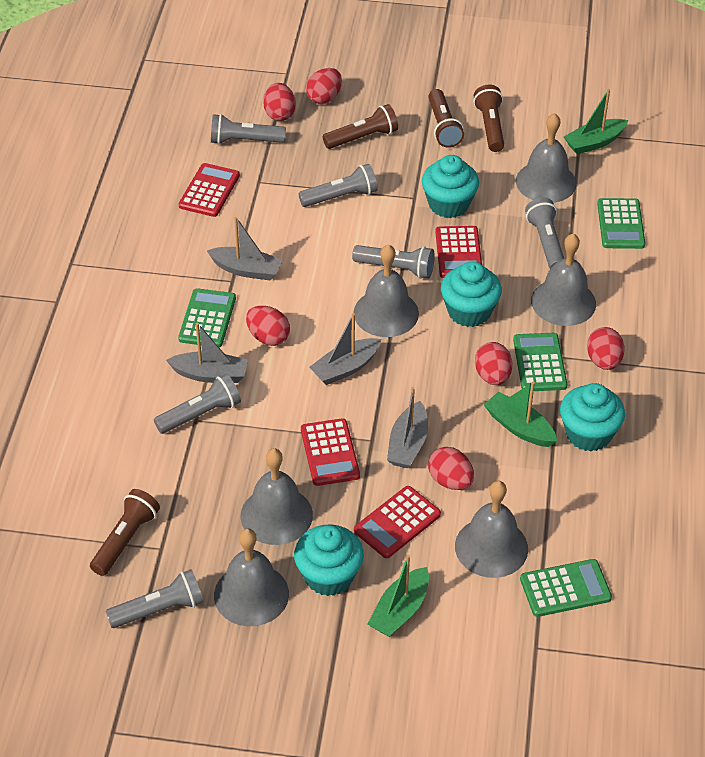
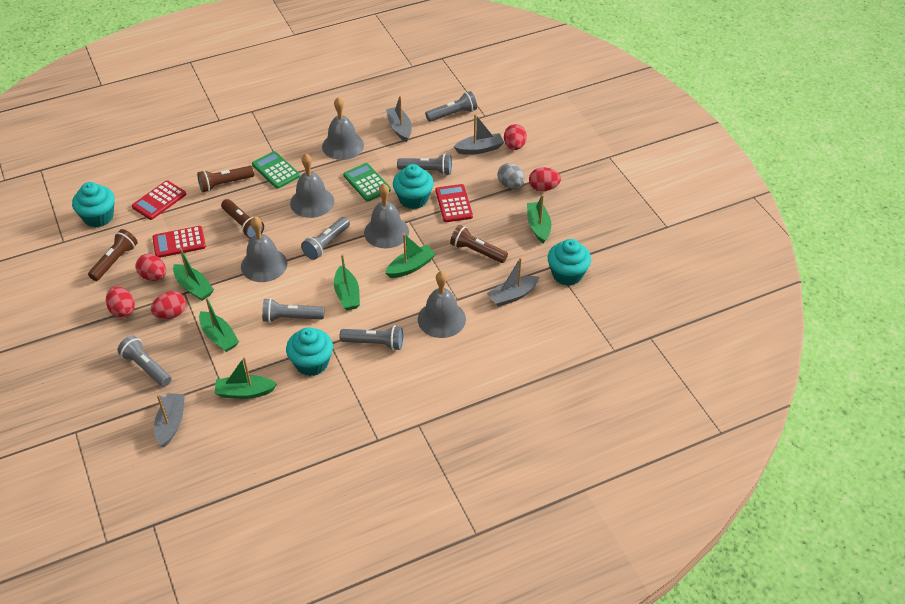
green boat: 3 -> 6
green calculator: 4 -> 2
grey bell: 6 -> 5
grey egg: 0 -> 1
red calculator: 4 -> 3
red egg: 6 -> 5

